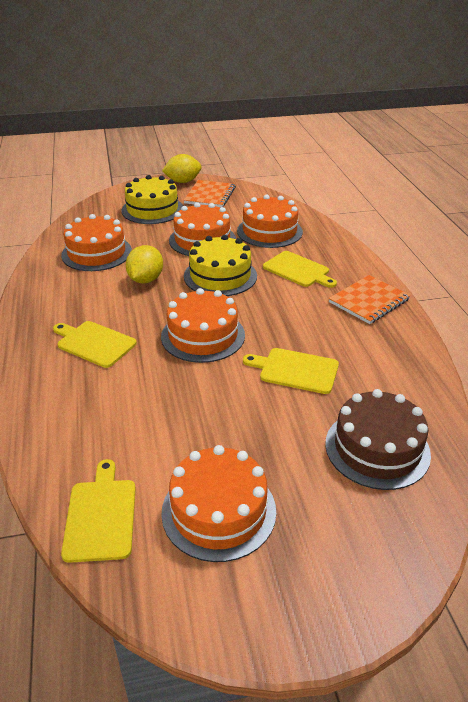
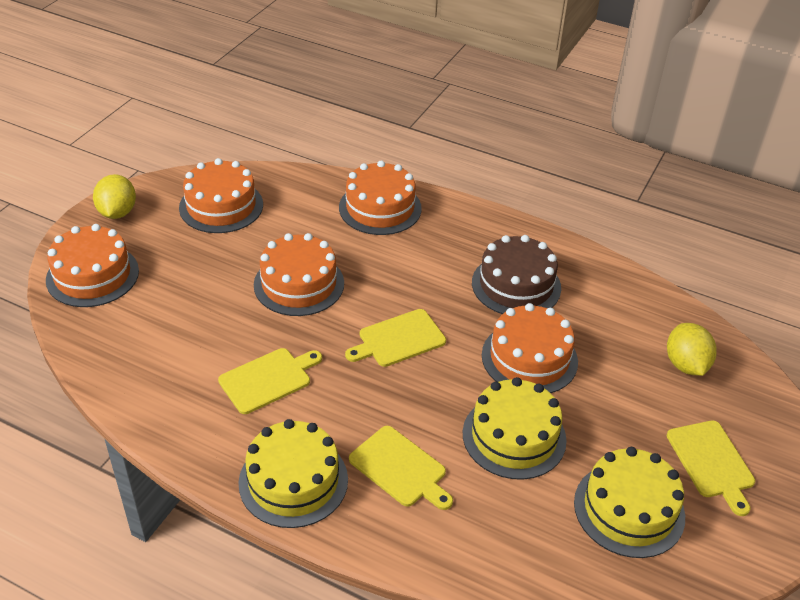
orange notebook: 2 -> 0
yellow cake: 2 -> 3

